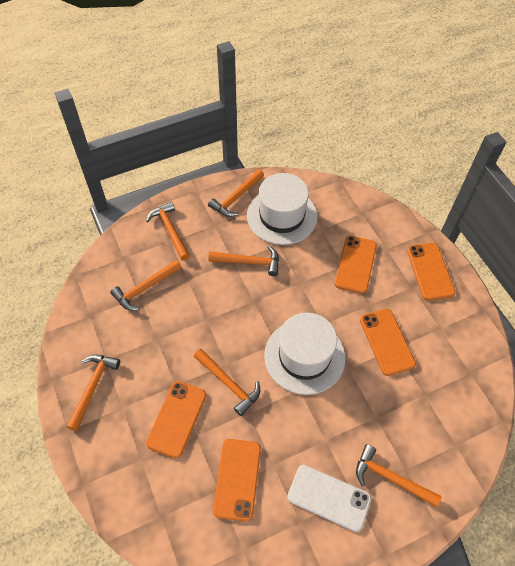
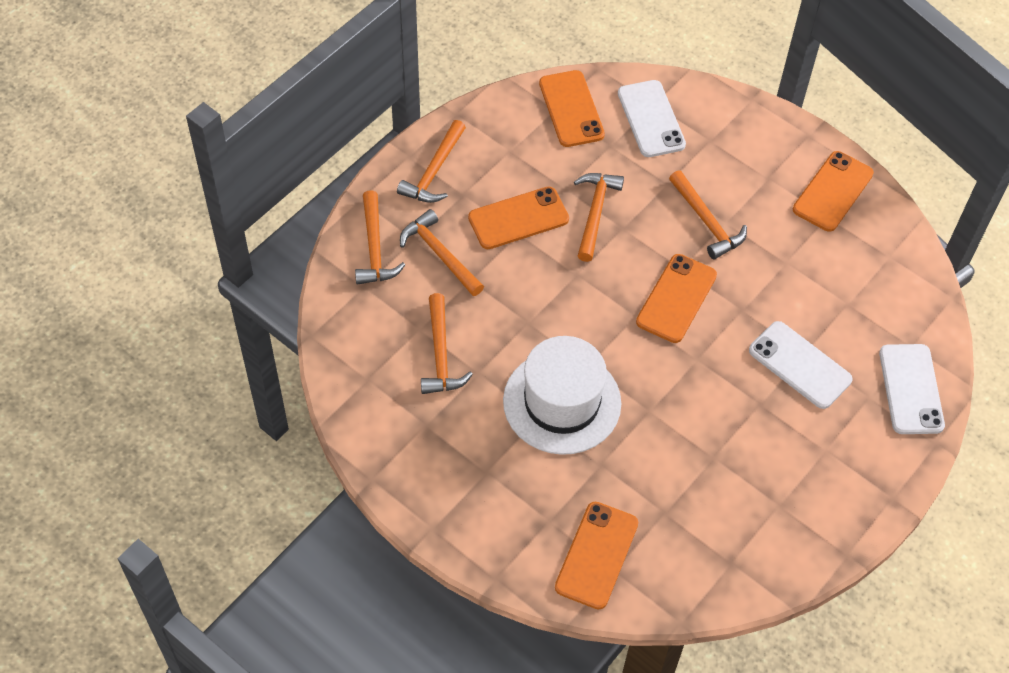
orange hammer: 7 -> 6
white hat: 2 -> 1
white phone: 1 -> 3

